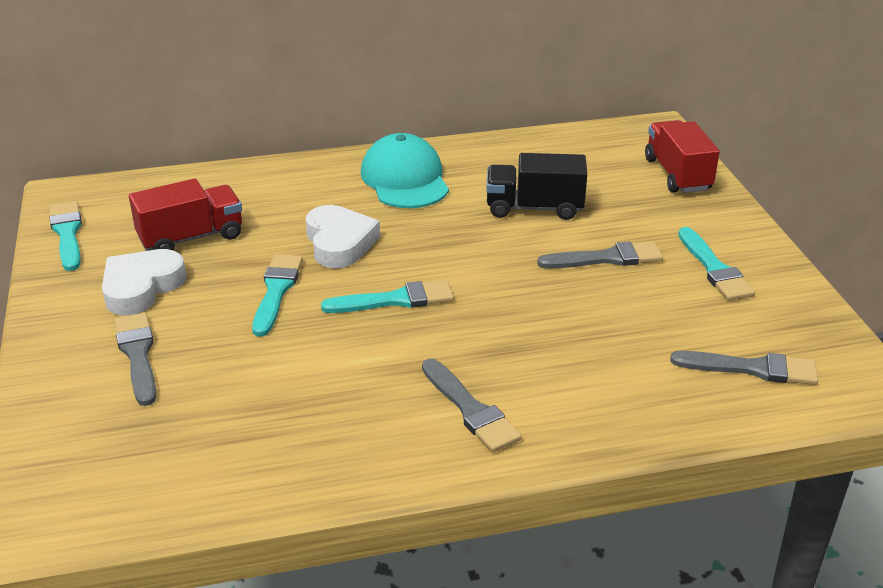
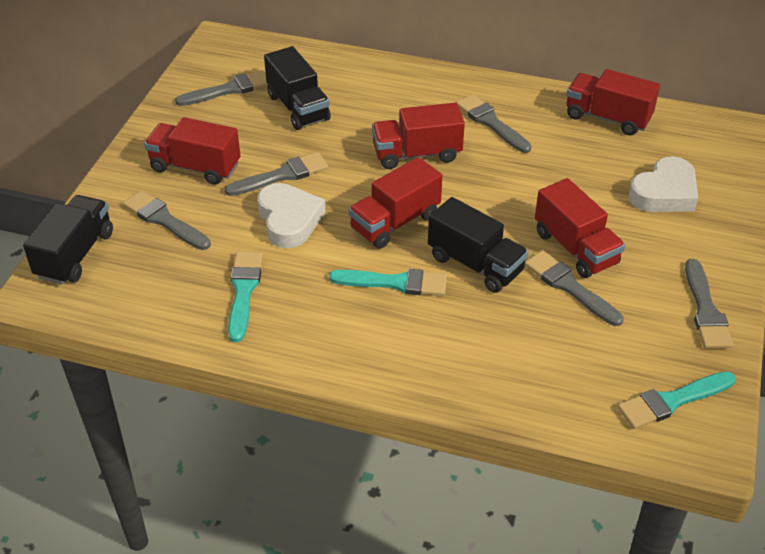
black truck: 1 -> 3
grey brush: 4 -> 6
red truck: 2 -> 5
turquoise brush: 4 -> 3
turquoise cap: 1 -> 0

